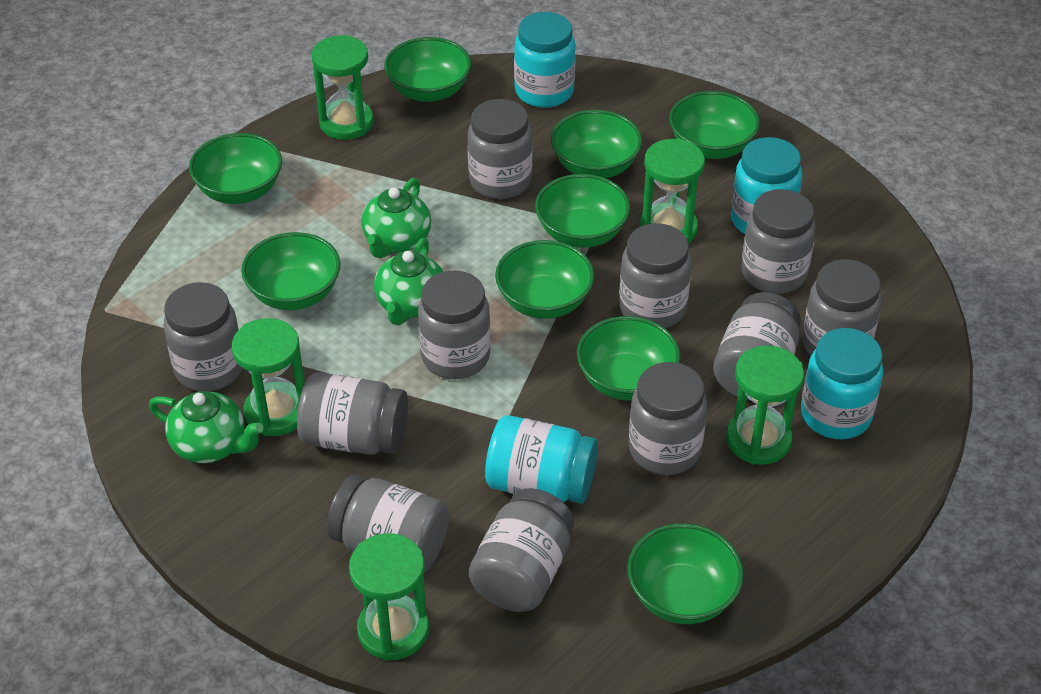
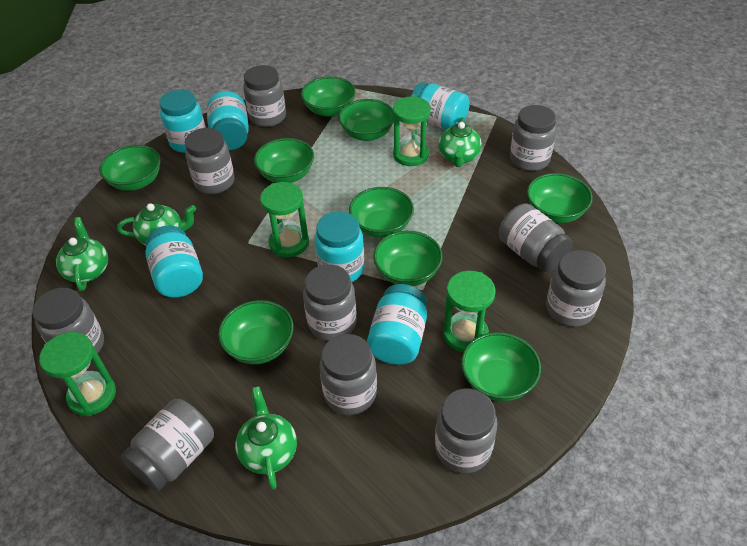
green hourglass: 5 -> 4
green teapot: 3 -> 4
grey jar: 11 -> 10
turquoise jar: 4 -> 6

